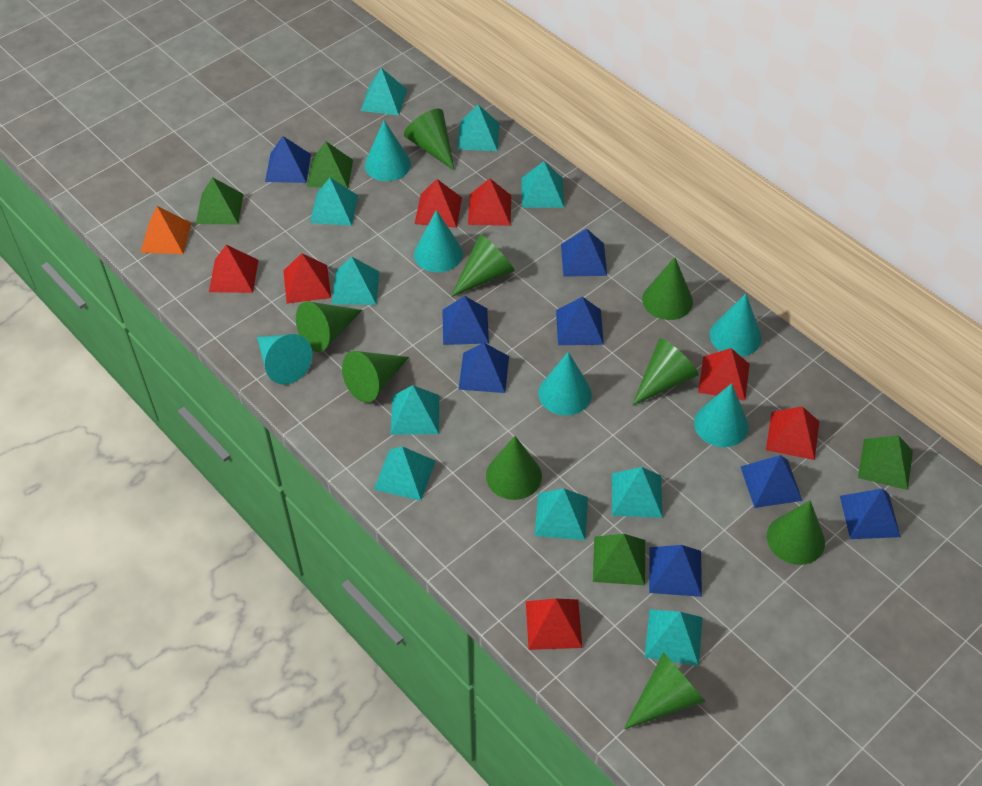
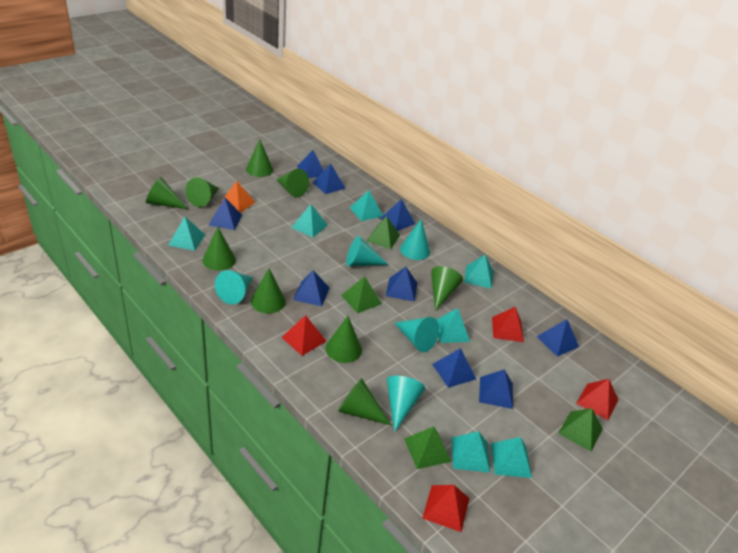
blue pyramid: 8 -> 9
red pyramid: 7 -> 4
turquoise cone: 6 -> 5
turquoise pyramid: 10 -> 7

